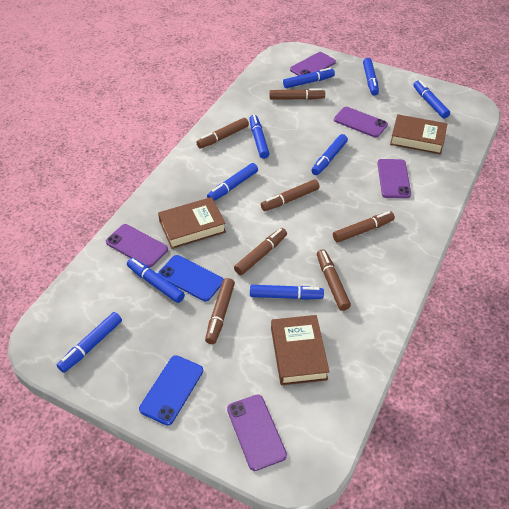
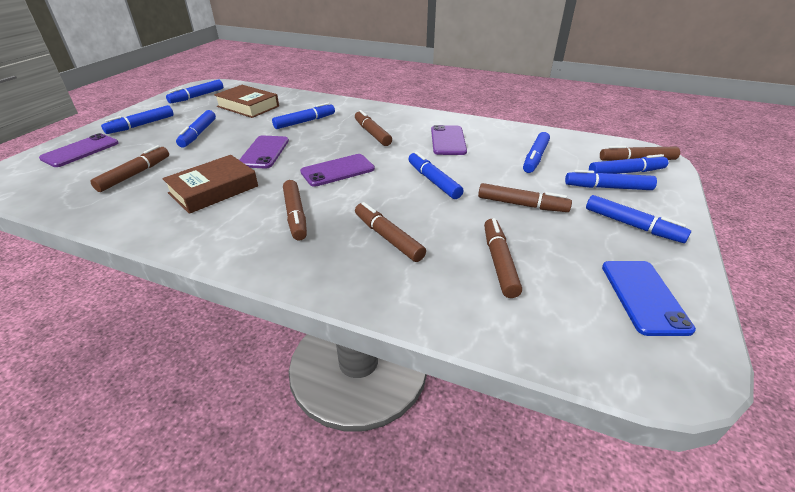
blue phone: 2 -> 1
brown book: 3 -> 2
purple phone: 5 -> 4

